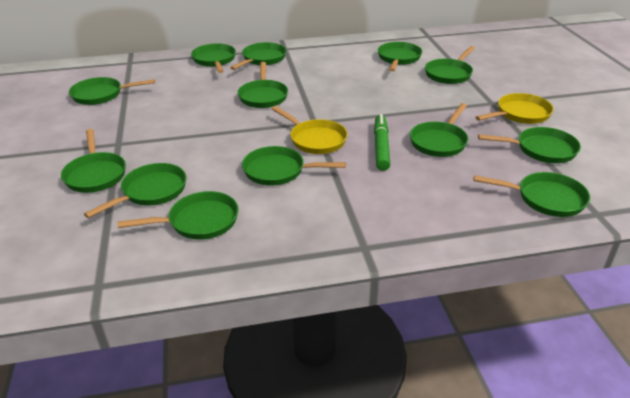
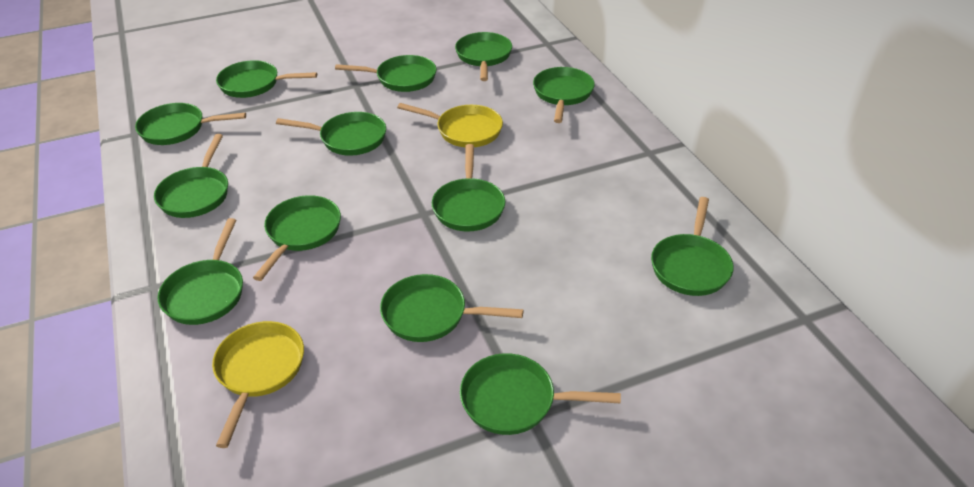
green marker: 1 -> 0

